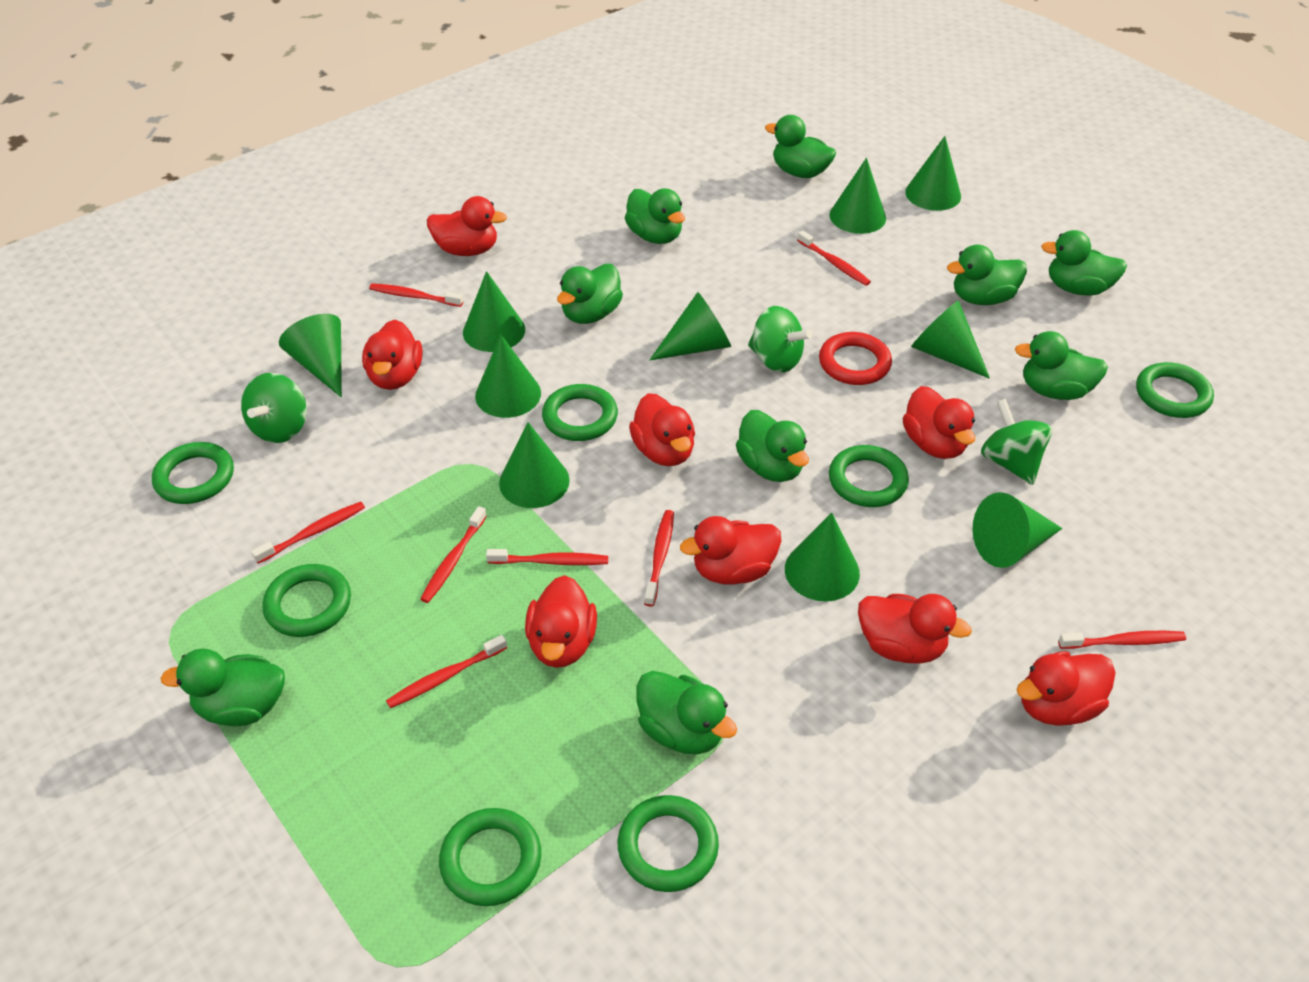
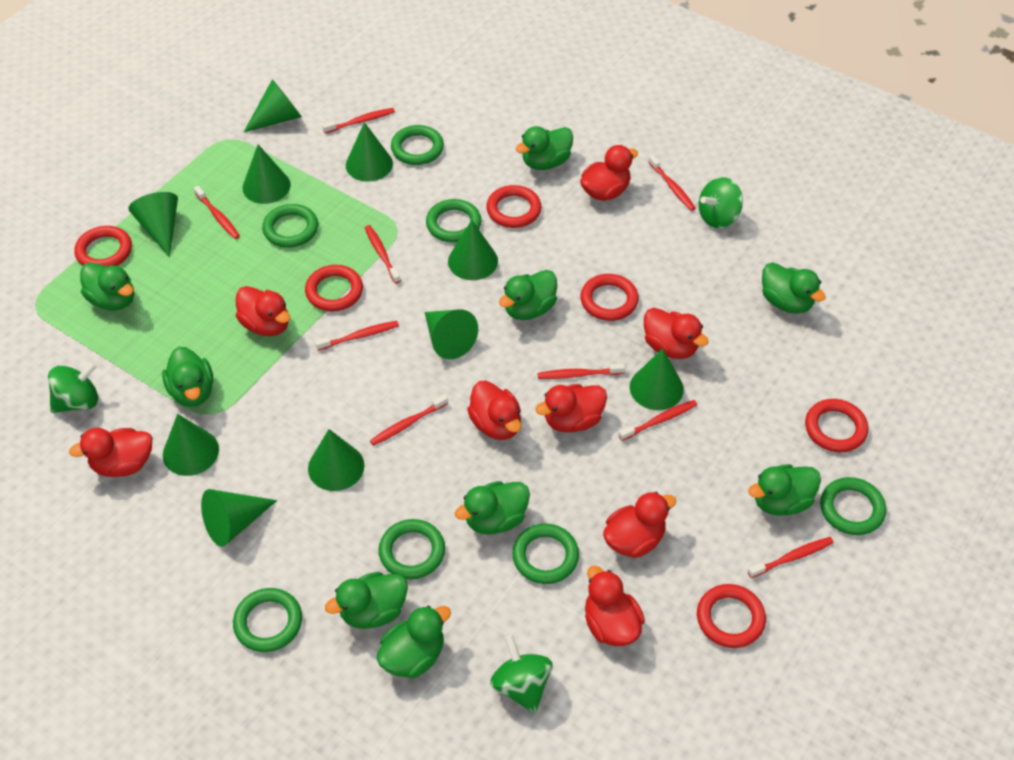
red ring: 1 -> 6
red toothbrush: 8 -> 9

